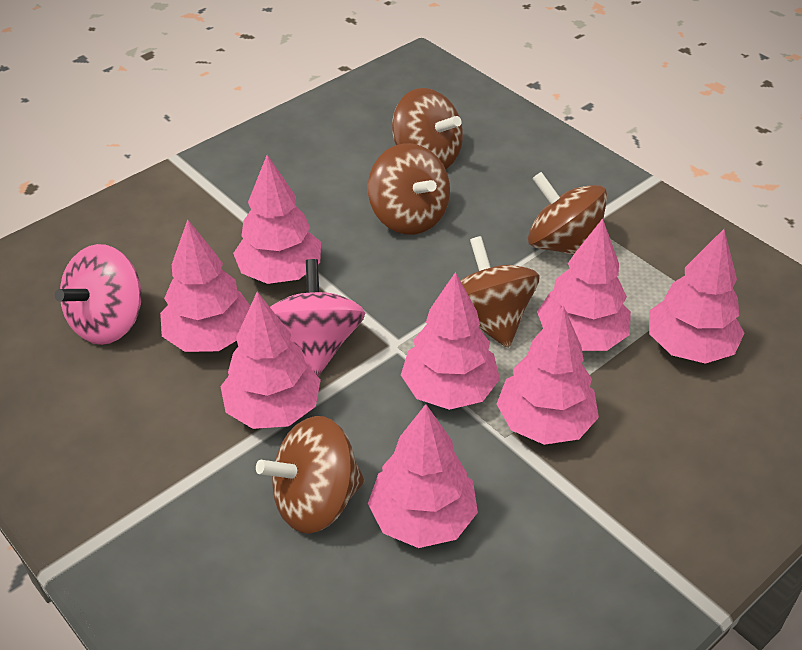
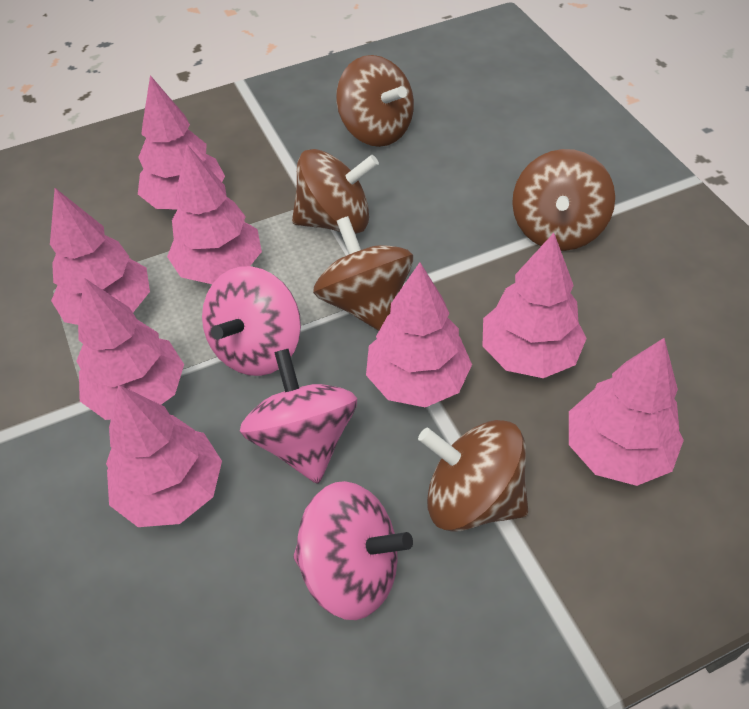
pink spinning top: 2 -> 3

